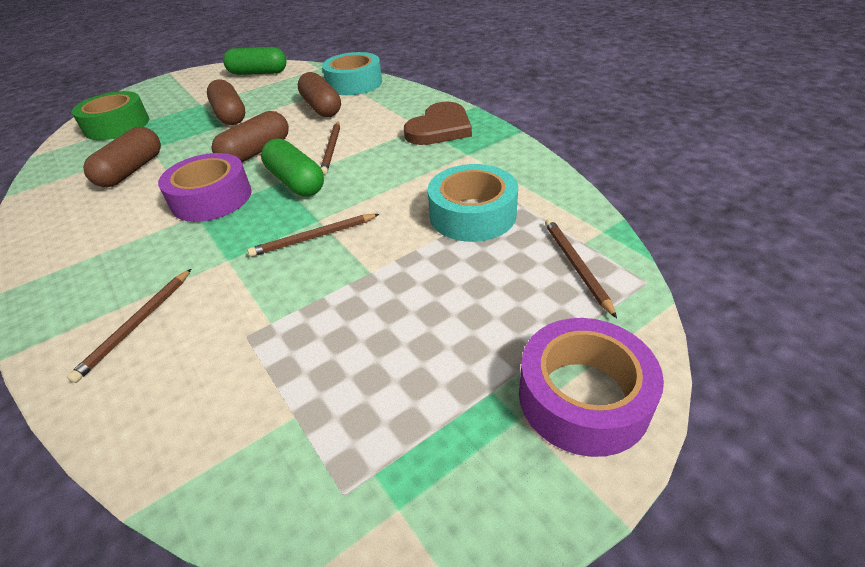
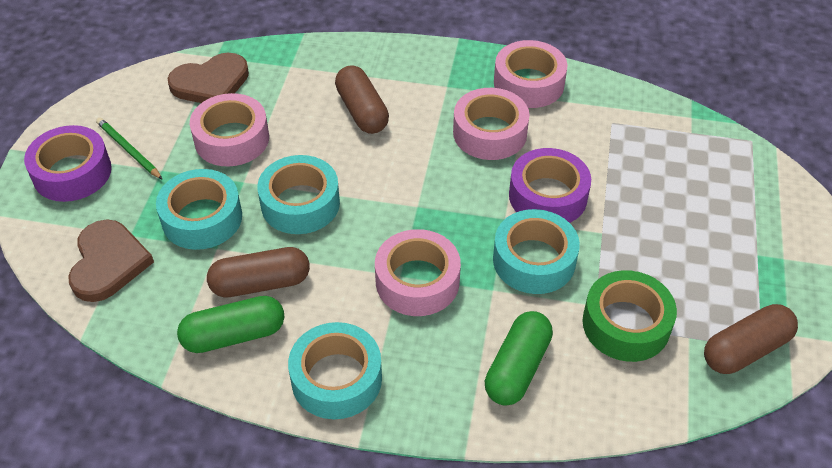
brown capsule: 4 -> 3
brown heart: 1 -> 2
brown pencil: 4 -> 0
green pencil: 0 -> 1
pink tape: 0 -> 4
turquoise tape: 2 -> 4

